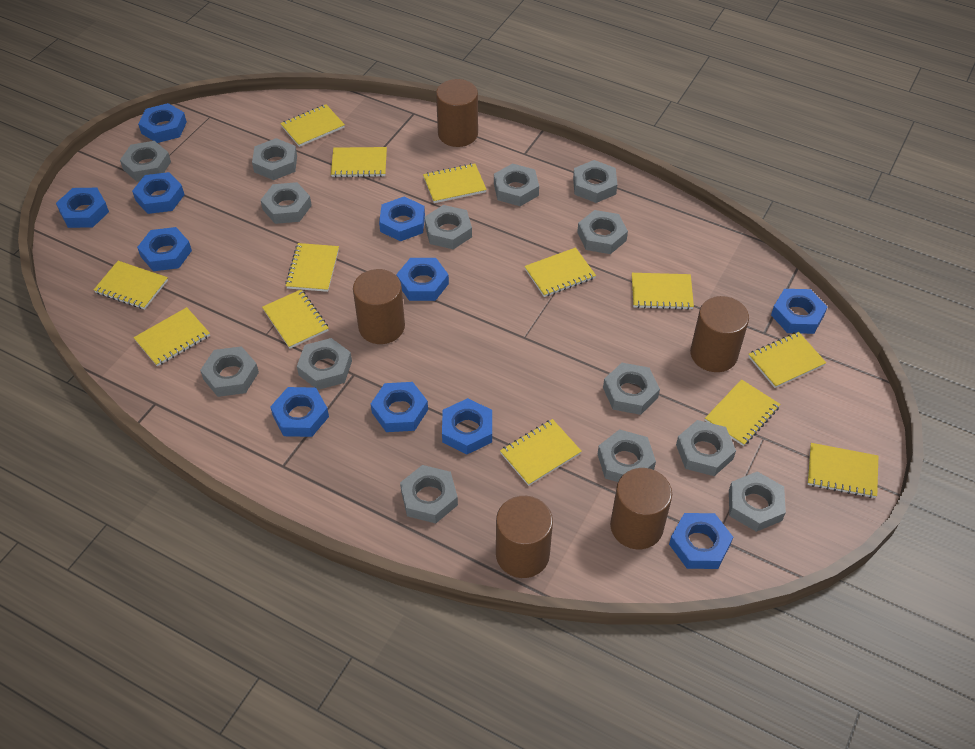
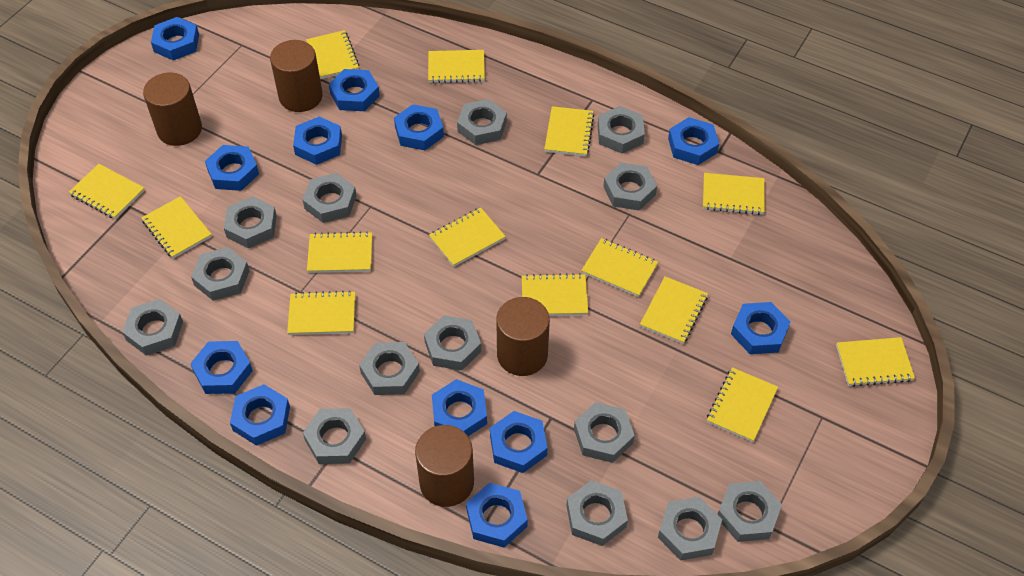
blue nut: 11 -> 12
brown cylinder: 5 -> 4
yellow notebook: 13 -> 14

